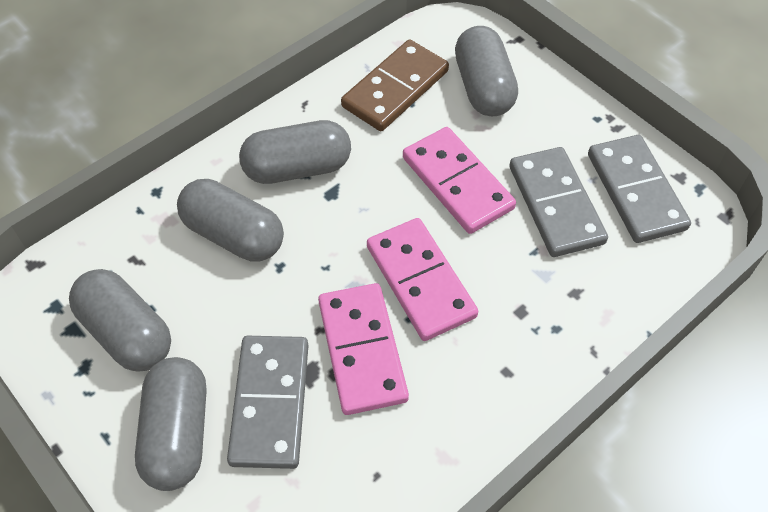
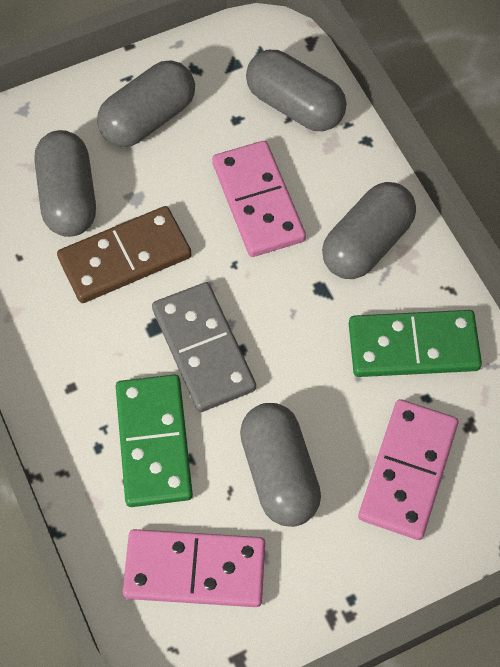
green domino: 0 -> 2
grey domino: 3 -> 1

